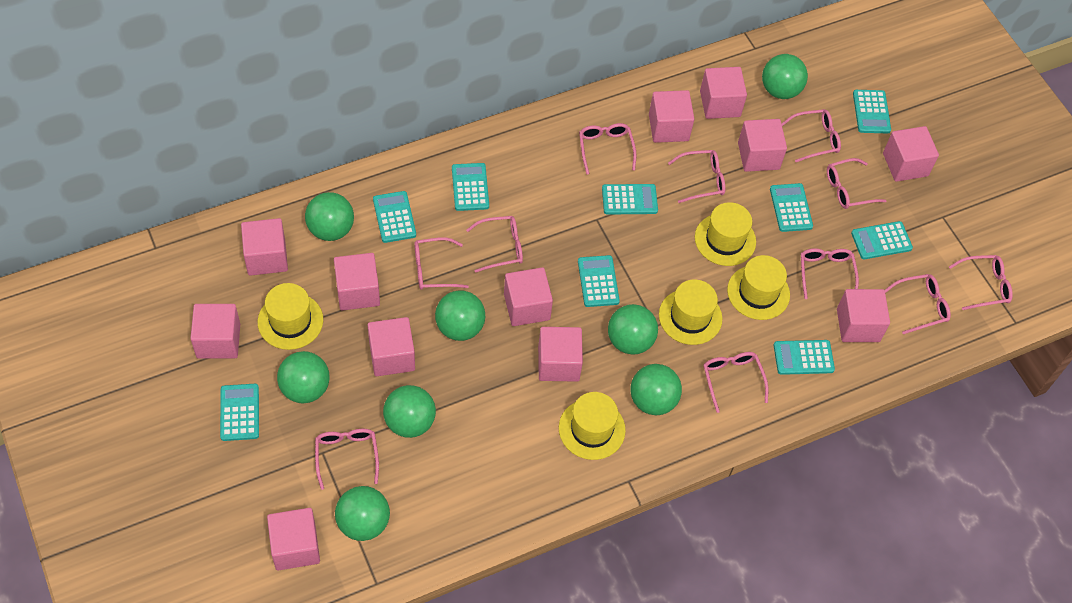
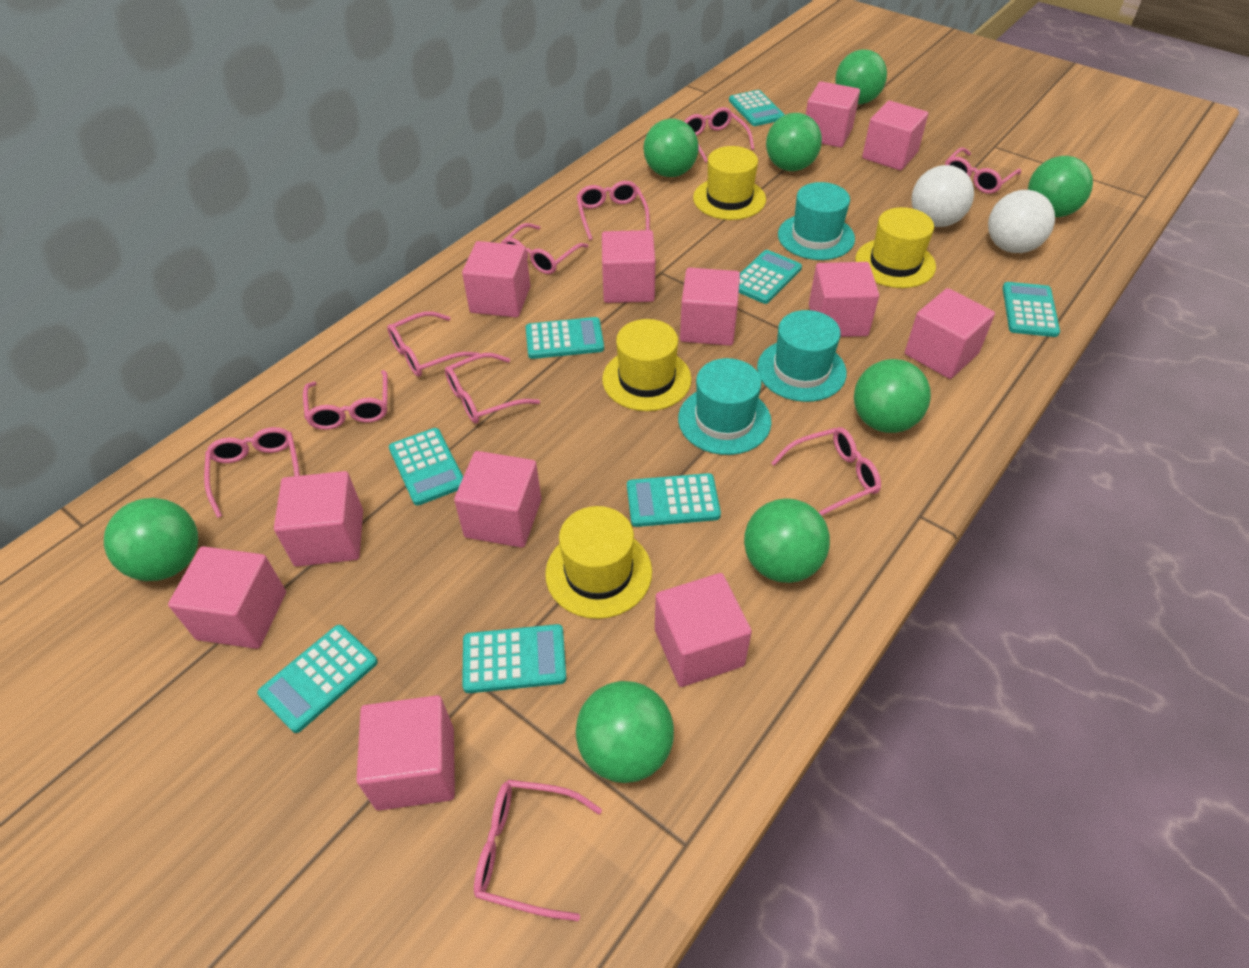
pink glasses: 11 -> 10
turquoise calculator: 9 -> 8
turquoise hat: 0 -> 3
white ball: 0 -> 2
yellow hat: 5 -> 4

